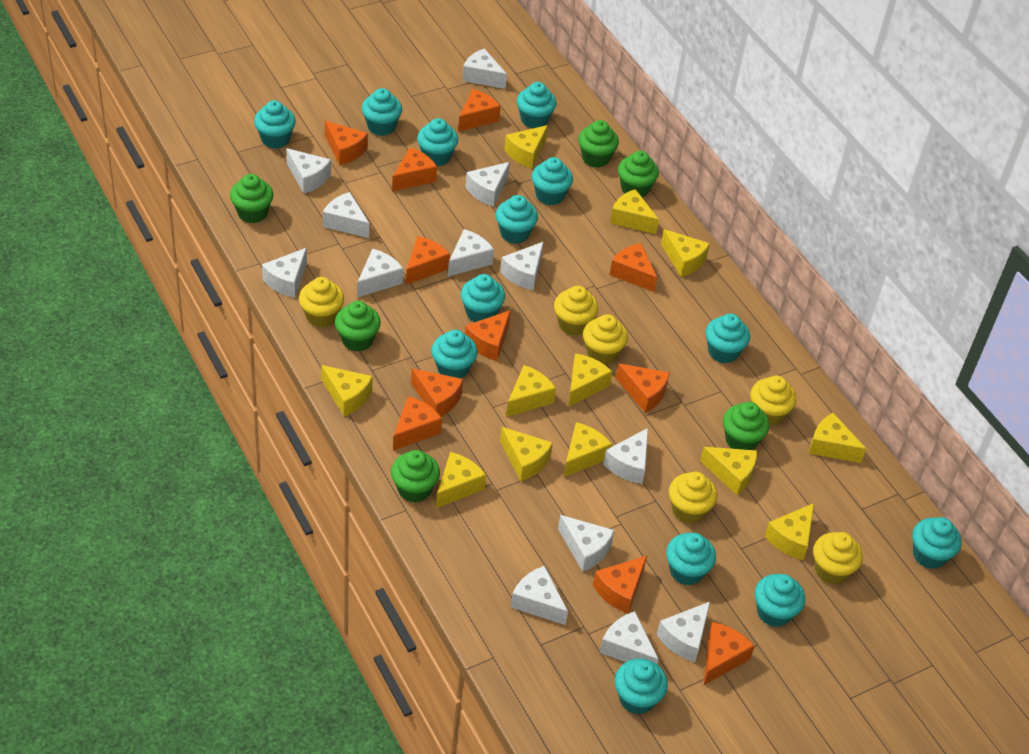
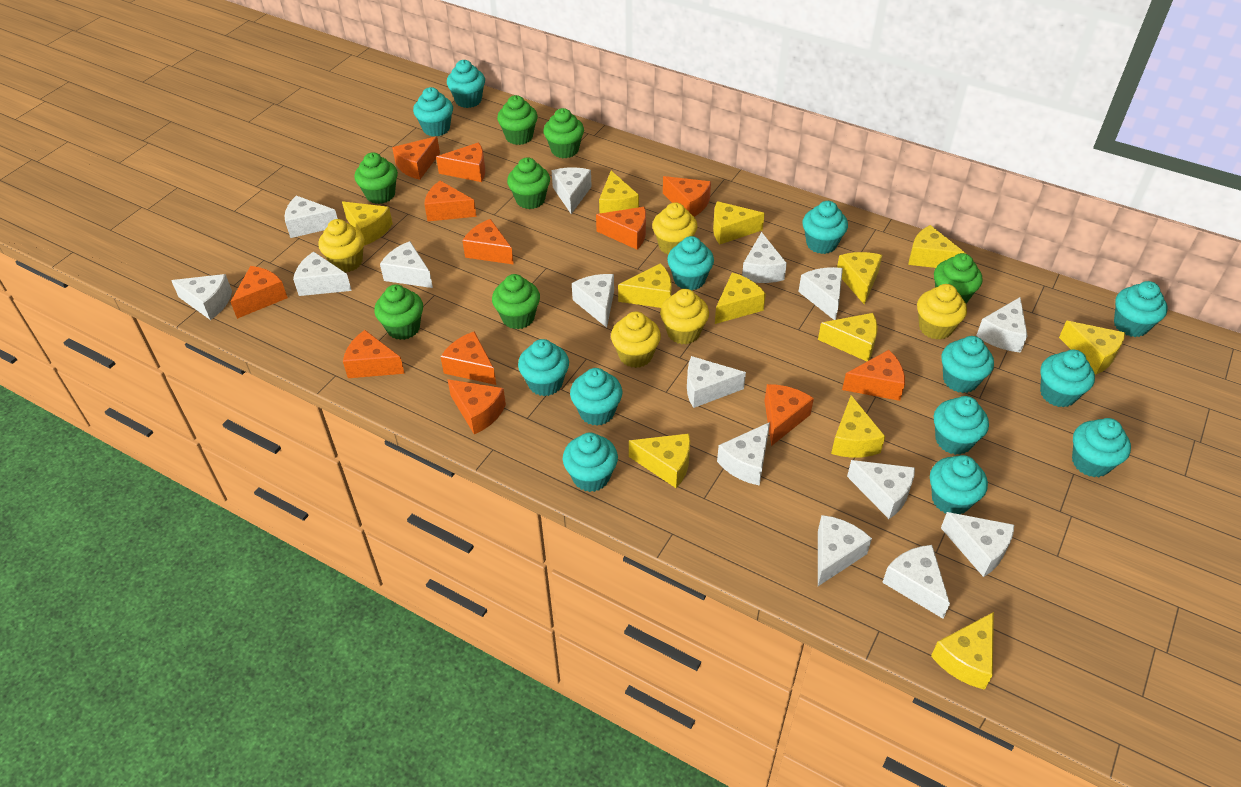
green cupcake: 6 -> 7
orange cheese: 11 -> 12
white cheese: 13 -> 15
yellow cupcake: 6 -> 5

